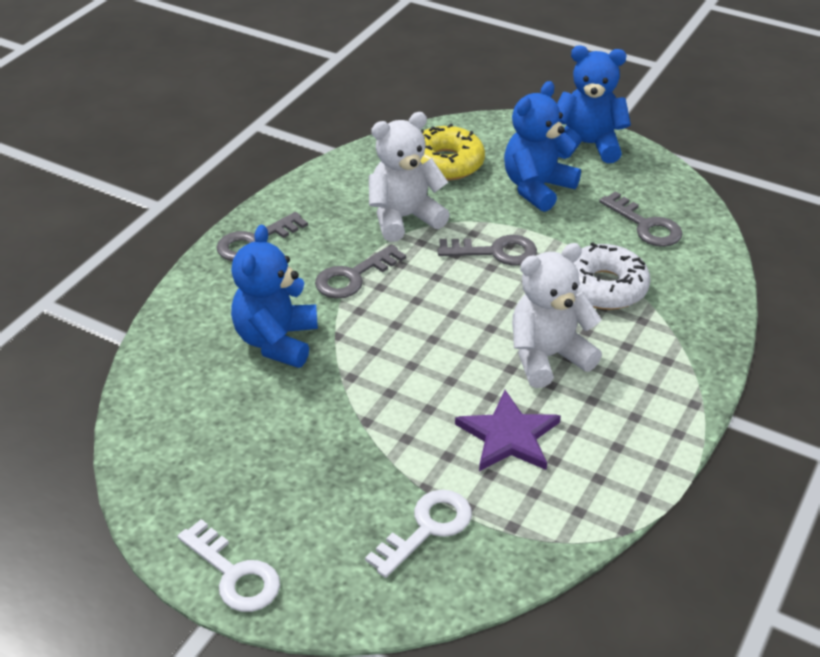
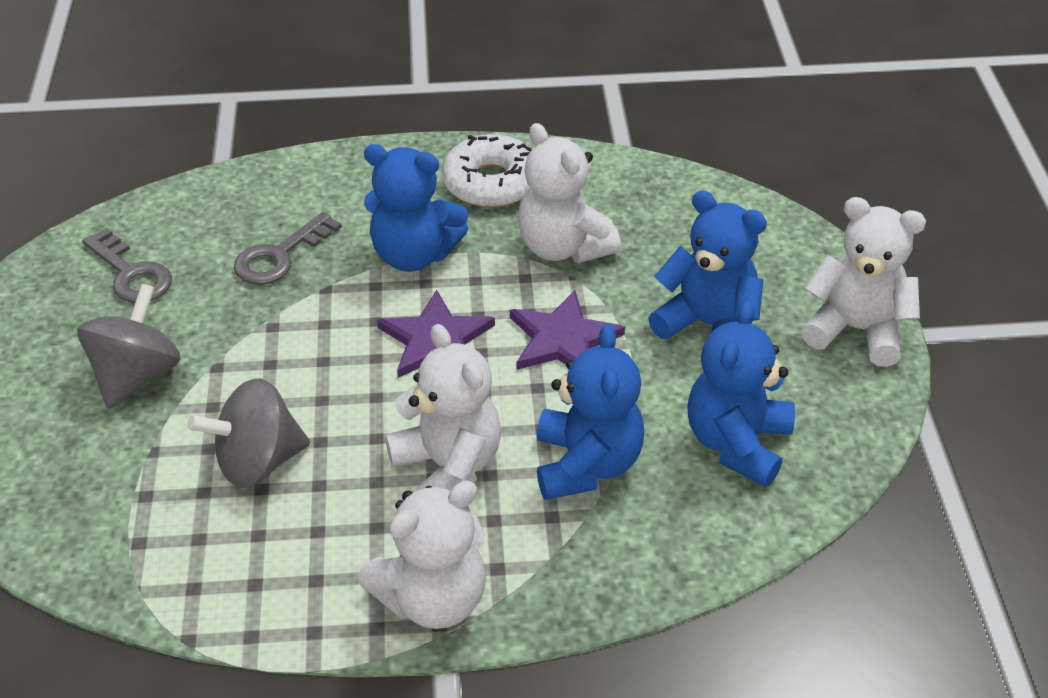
blue teddy bear: 3 -> 4
grey key: 4 -> 2
grey spinning top: 0 -> 2
purple star: 1 -> 2
white key: 2 -> 0
white teddy bear: 2 -> 4
yellow donut: 1 -> 0

